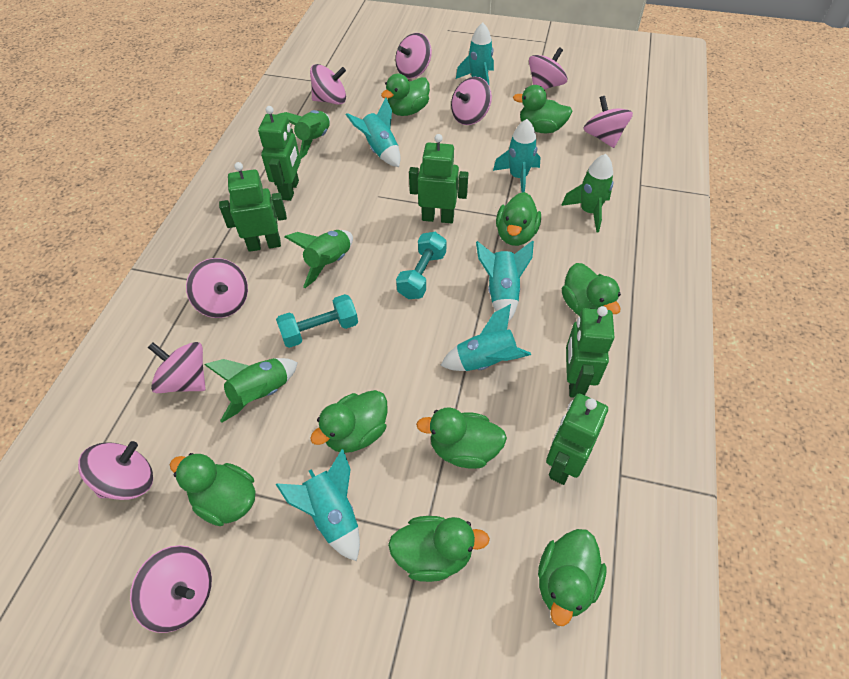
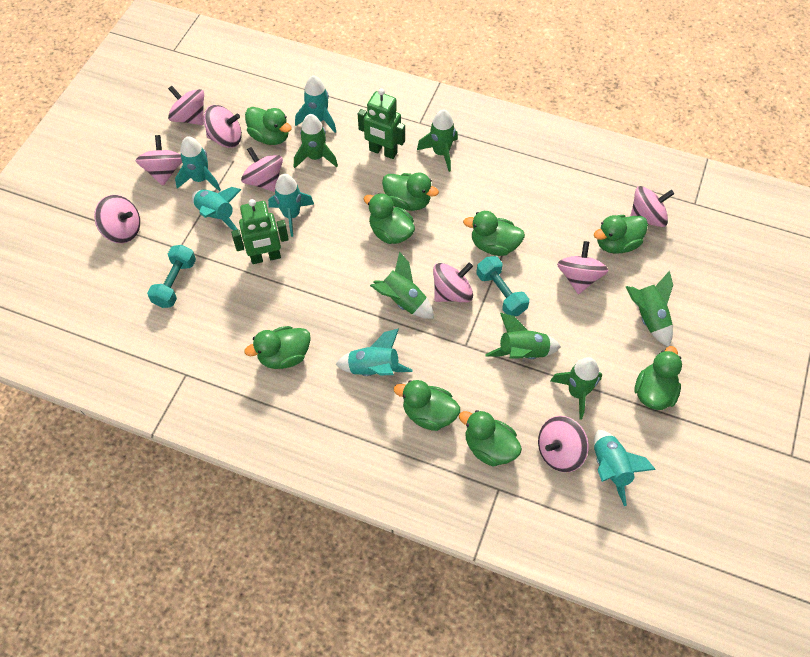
green robot: 5 -> 2
green rocket: 4 -> 6

